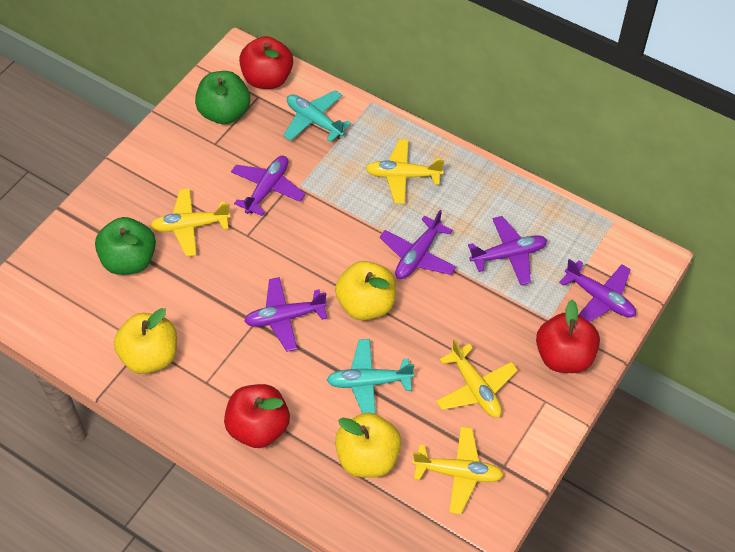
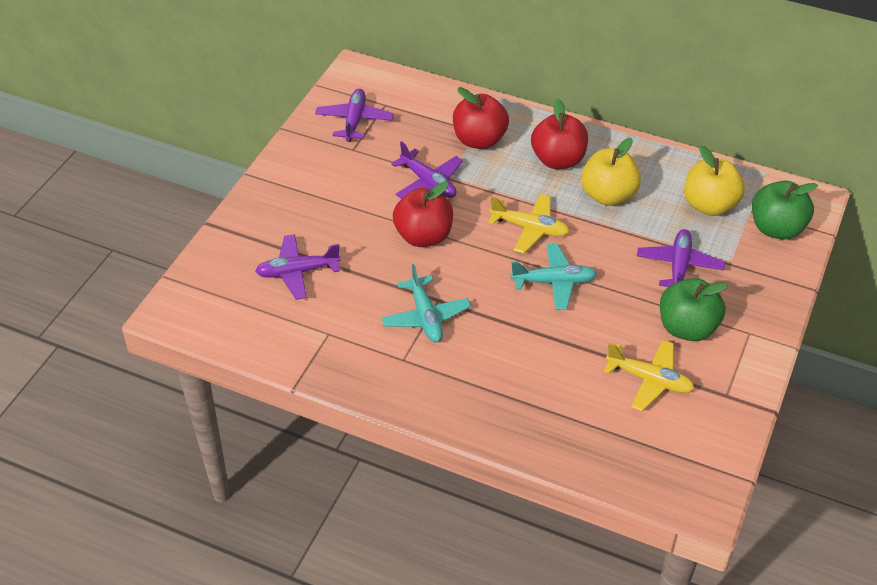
purple plane: 5 -> 4
yellow apple: 3 -> 2
yellow plane: 4 -> 2

